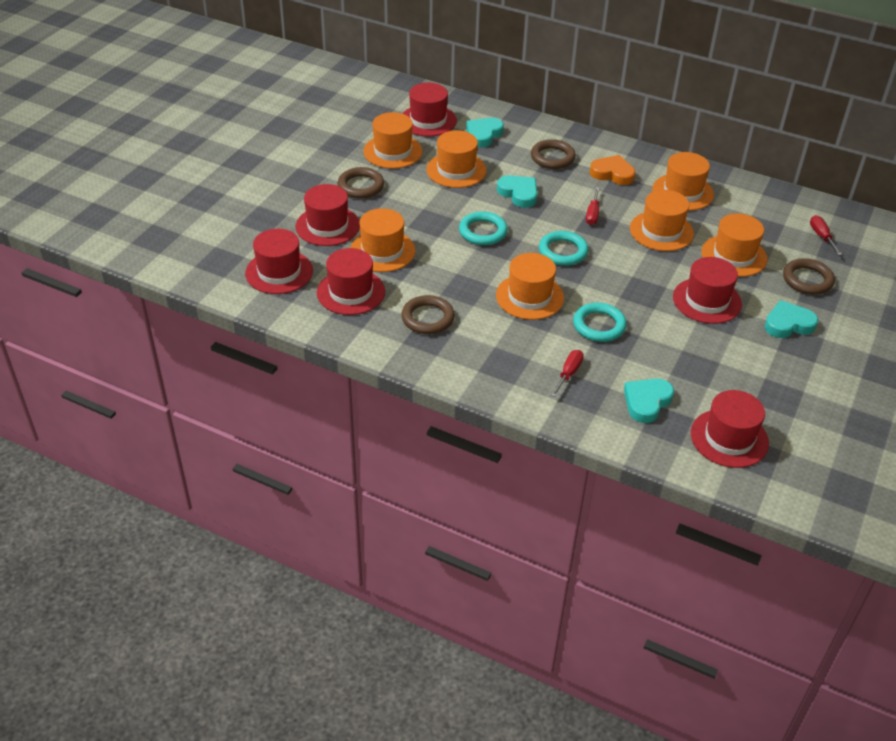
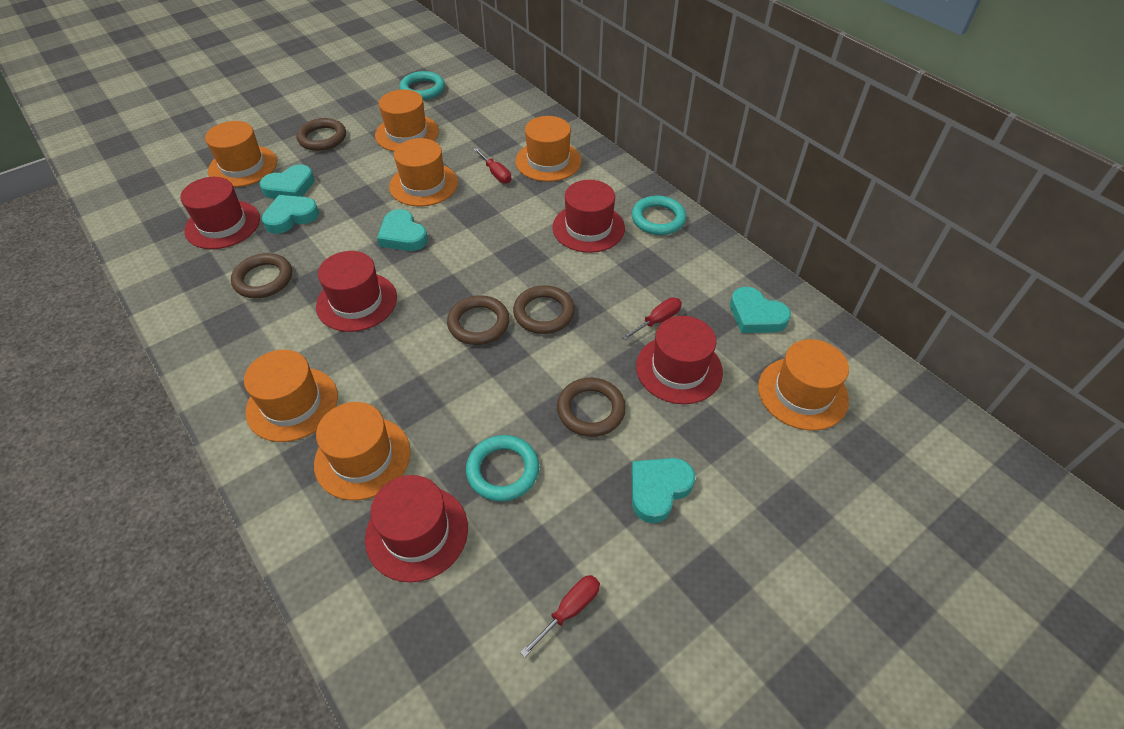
brown ring: 4 -> 5
orange heart: 1 -> 0
red hat: 6 -> 5
turquoise heart: 4 -> 5

